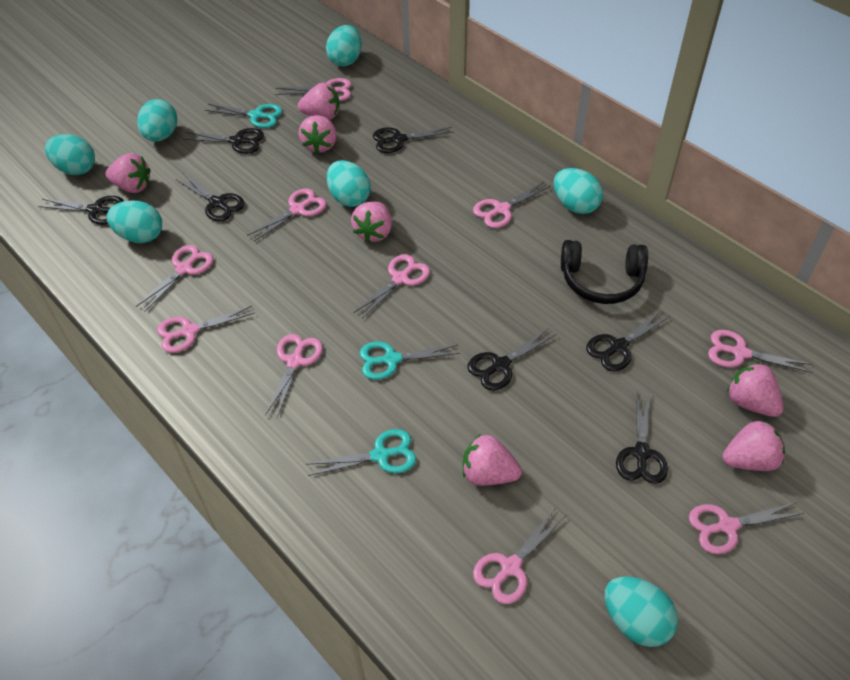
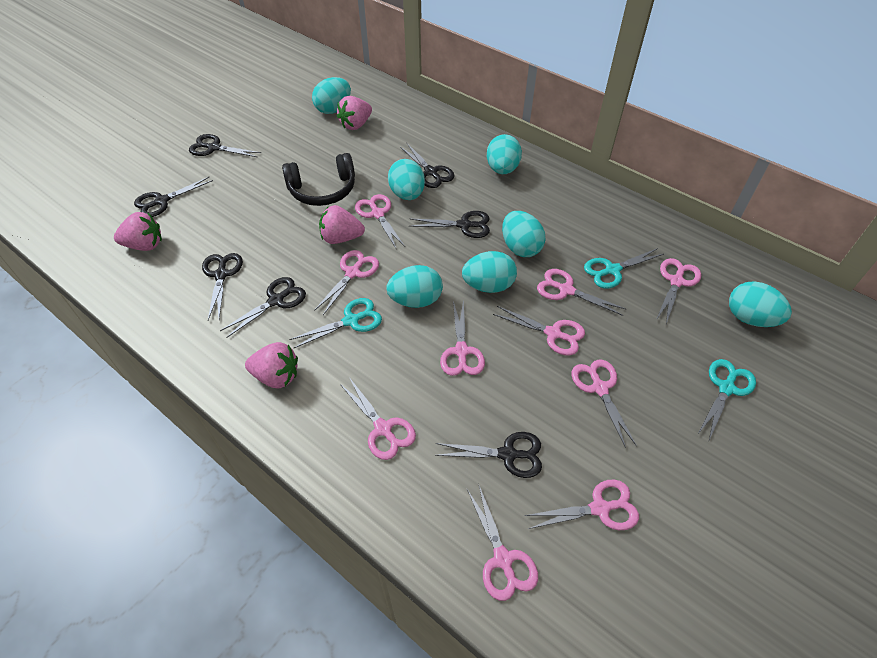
pink strawberry: 7 -> 4

